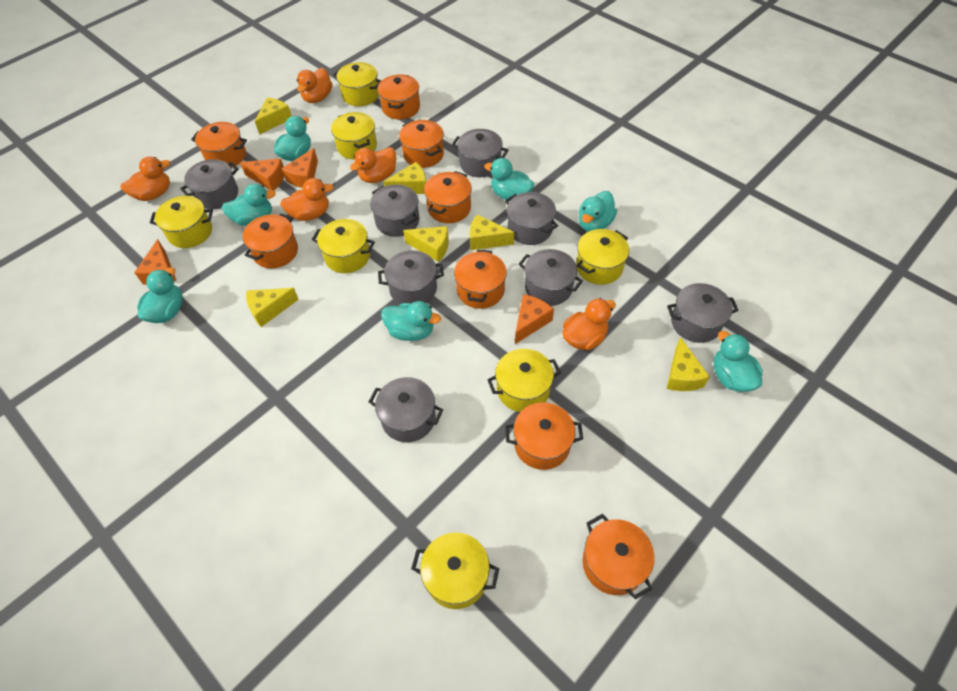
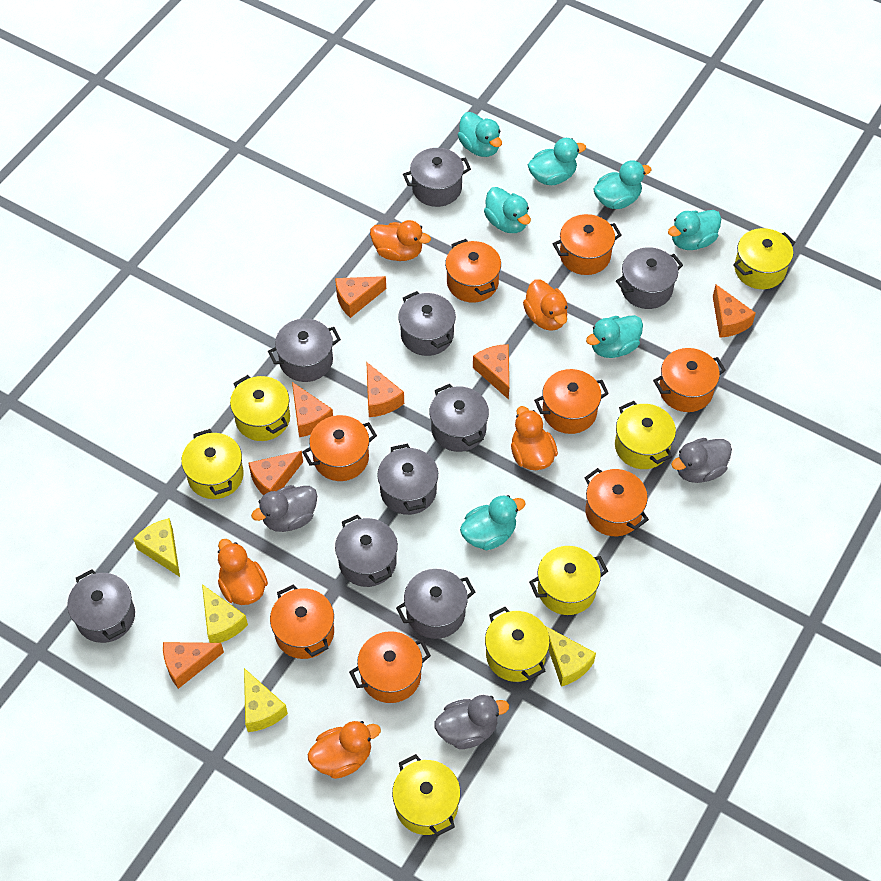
grey duck: 0 -> 3
grey pot: 8 -> 9
orange cheese: 4 -> 7
yellow cheese: 6 -> 4

